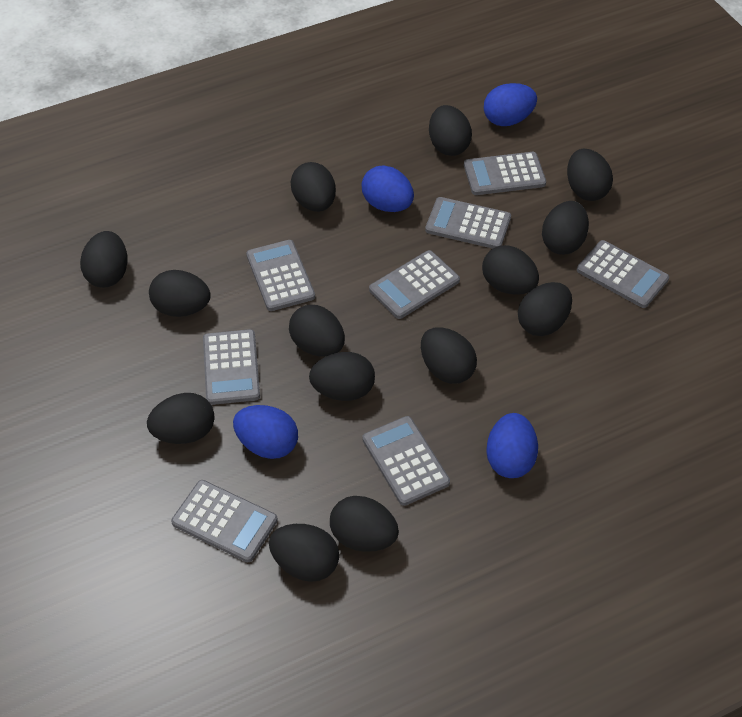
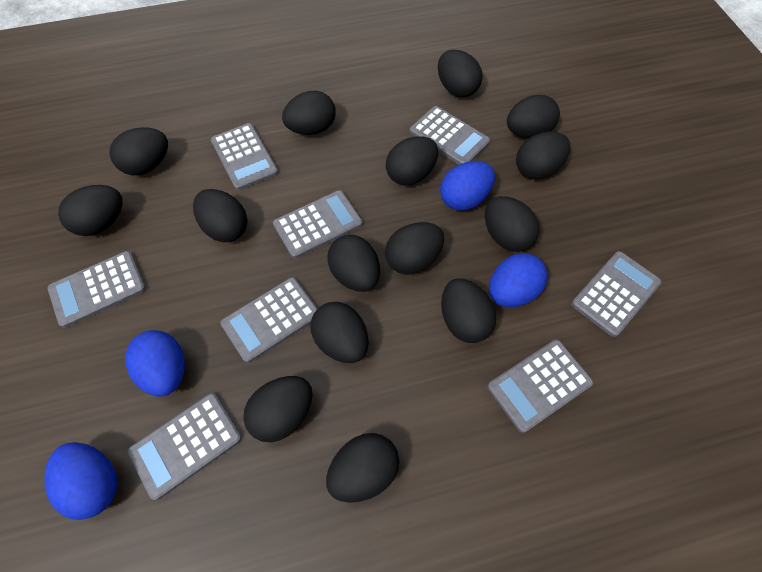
black egg: 14 -> 15

